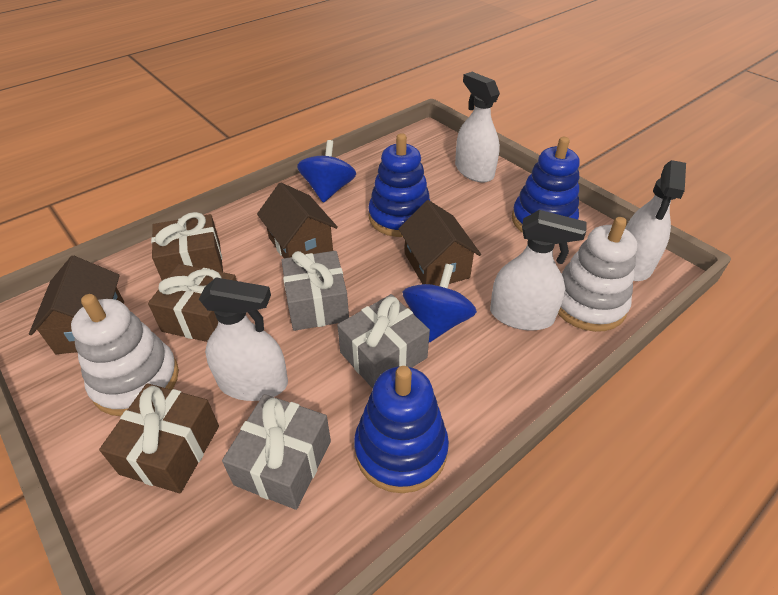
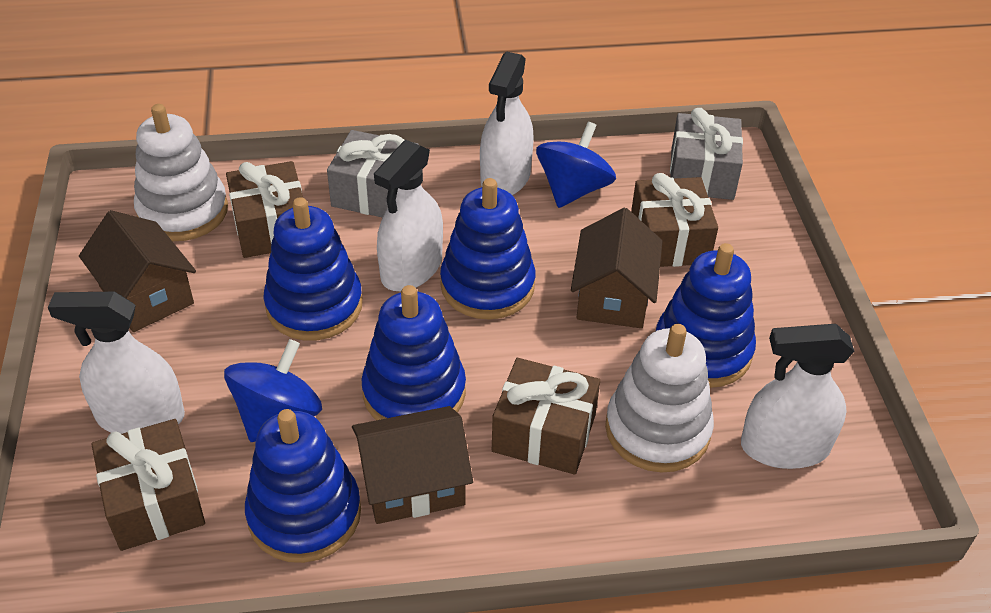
blue stacking toy: 3 -> 5
brown gift: 3 -> 4
grey gift: 3 -> 2

